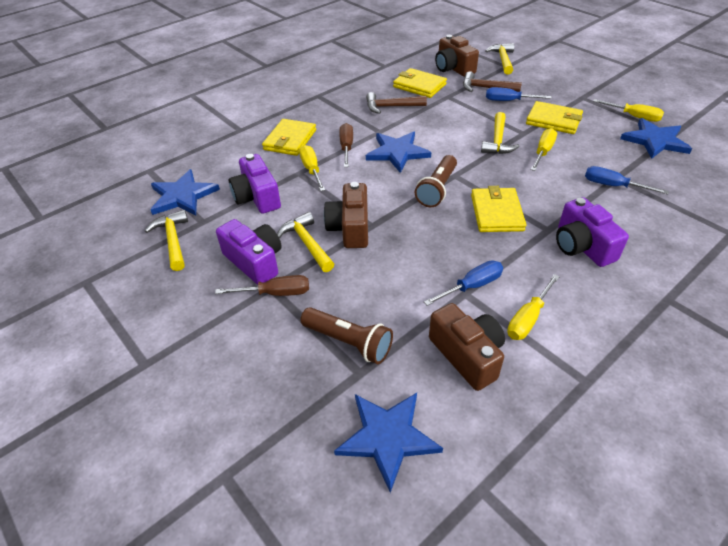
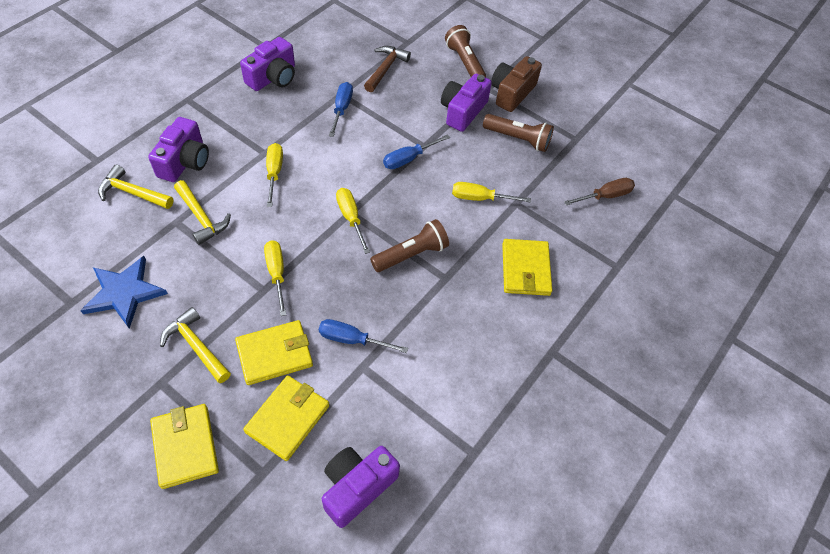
blue star: 4 -> 1
brown camera: 3 -> 1
brown flashlight: 2 -> 3
brown hammer: 2 -> 1
brown screwdriver: 2 -> 1
purple camera: 3 -> 4
yellow hammer: 4 -> 3

